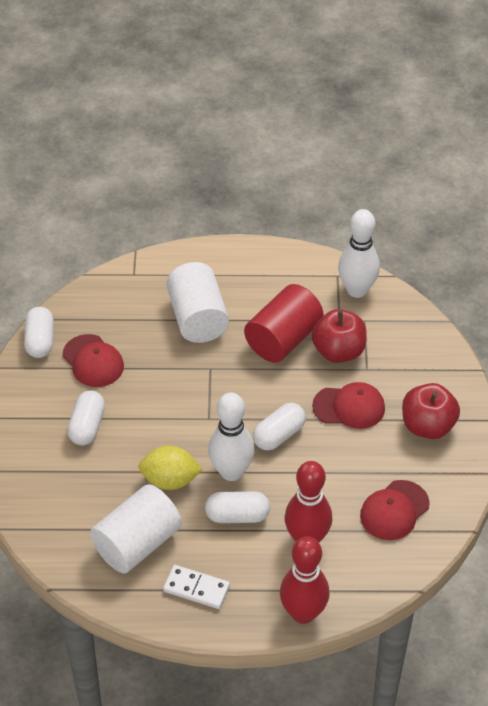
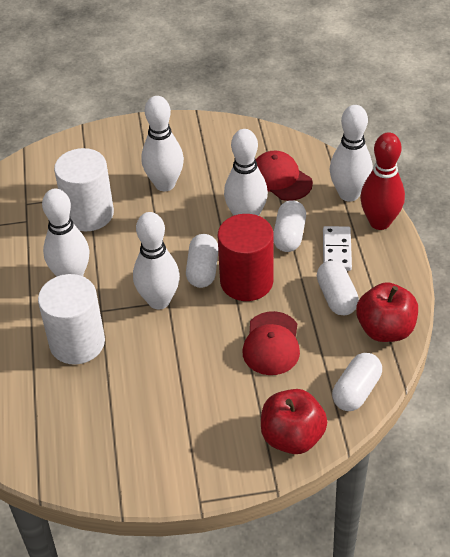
red bowling pin: 2 -> 1
red cap: 3 -> 2
white bowling pin: 2 -> 5
yellow lemon: 1 -> 0

